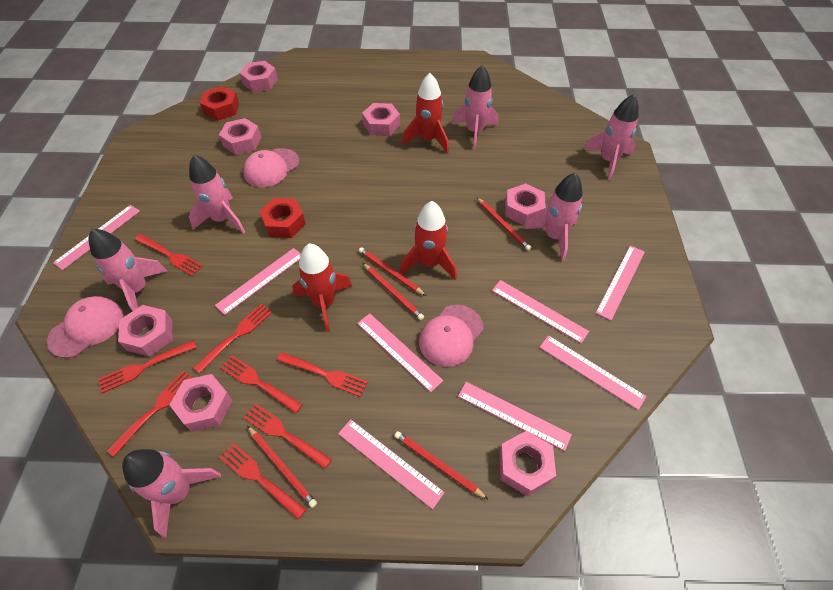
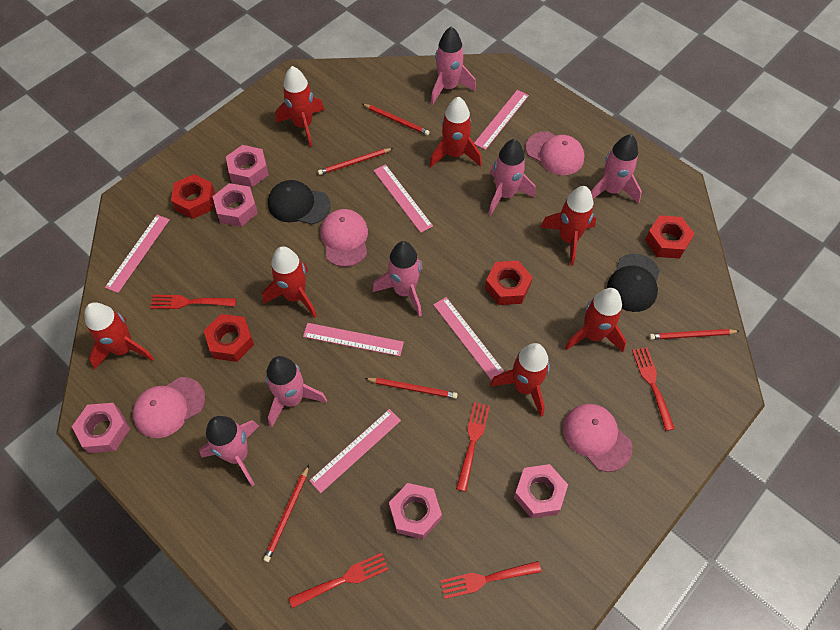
black cap: 0 -> 2
pink cap: 3 -> 4
pink nut: 7 -> 5
pink ruler: 8 -> 6
red fork: 8 -> 5
red nut: 2 -> 4
red rocket: 3 -> 7

